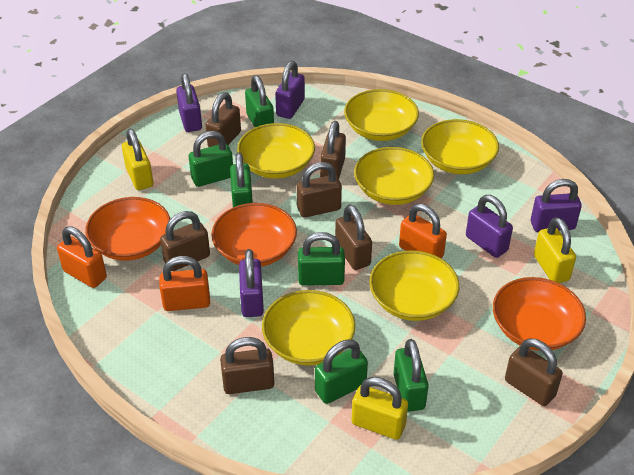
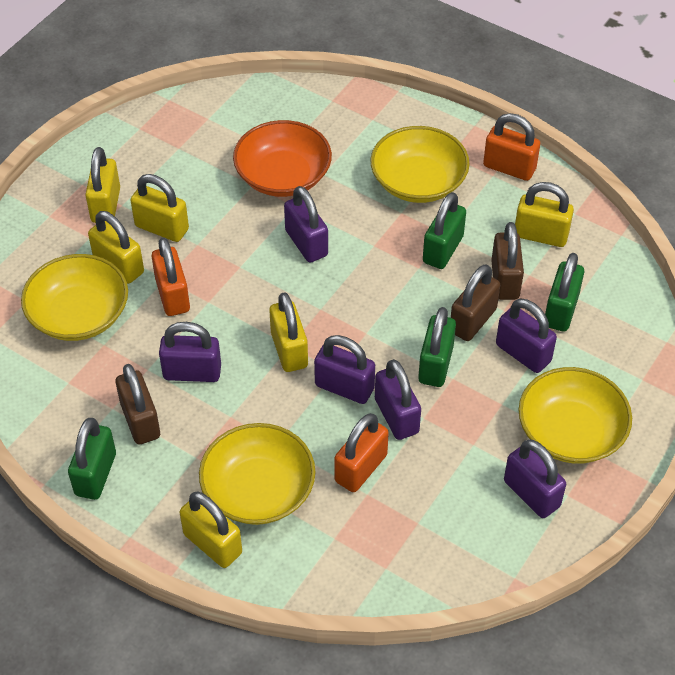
brown padlock: 7 -> 3
green padlock: 6 -> 4
orange bowl: 3 -> 1
purple padlock: 5 -> 6
yellow bowl: 6 -> 4
yellow padlock: 3 -> 6

